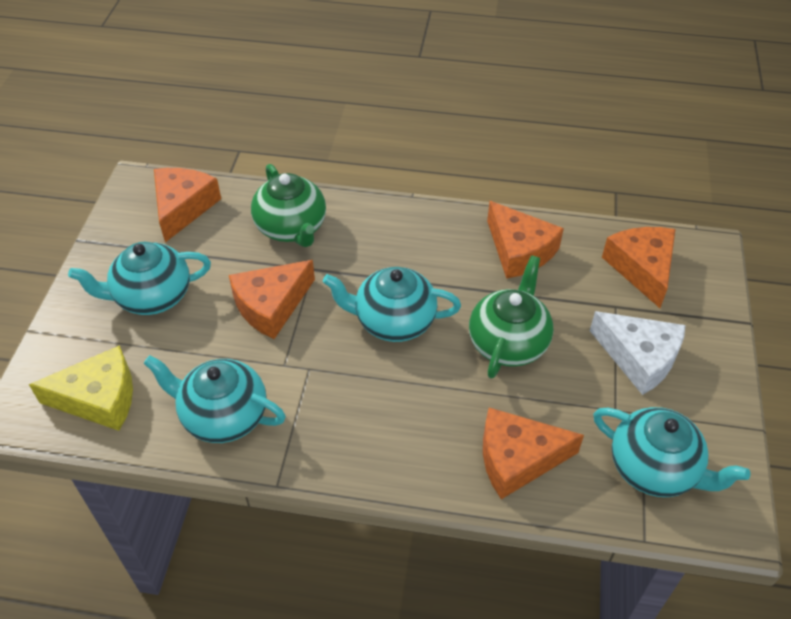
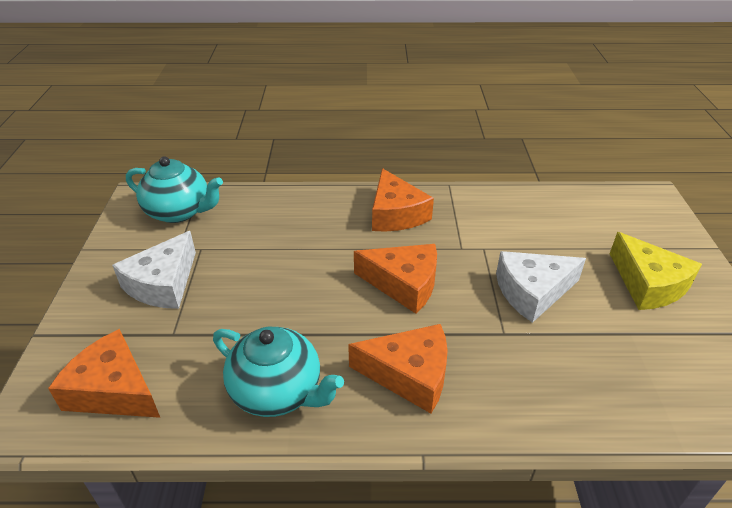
green teapot: 2 -> 0
orange cheese: 5 -> 4
turquoise teapot: 4 -> 2
white cheese: 1 -> 2

